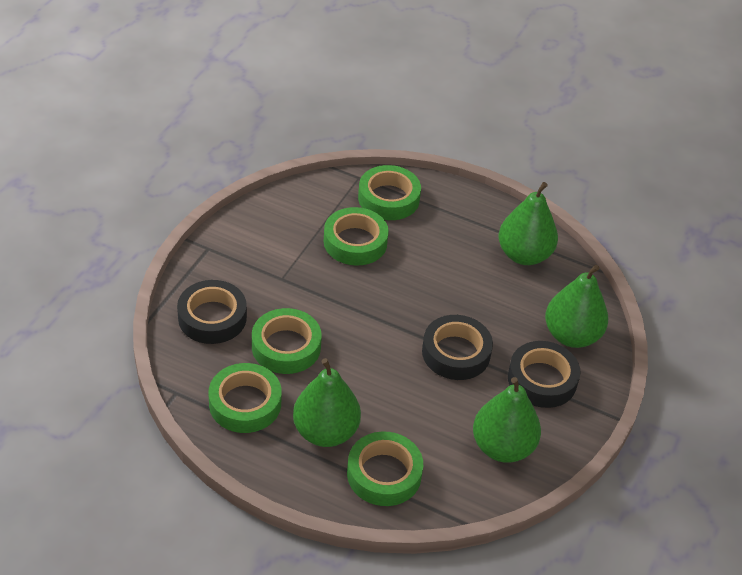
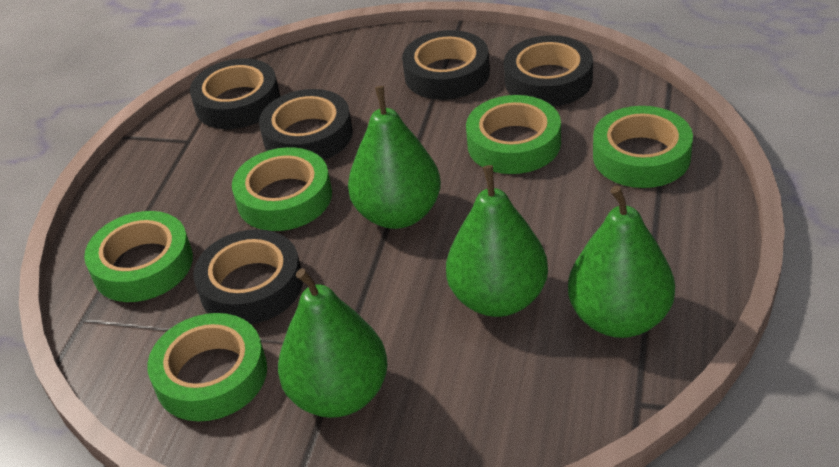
black tape: 3 -> 5

